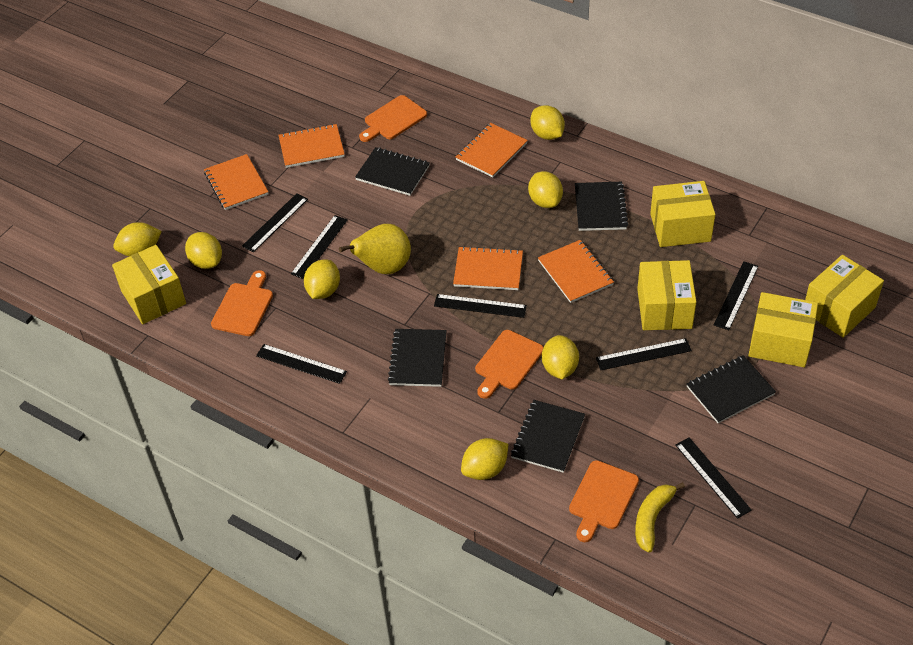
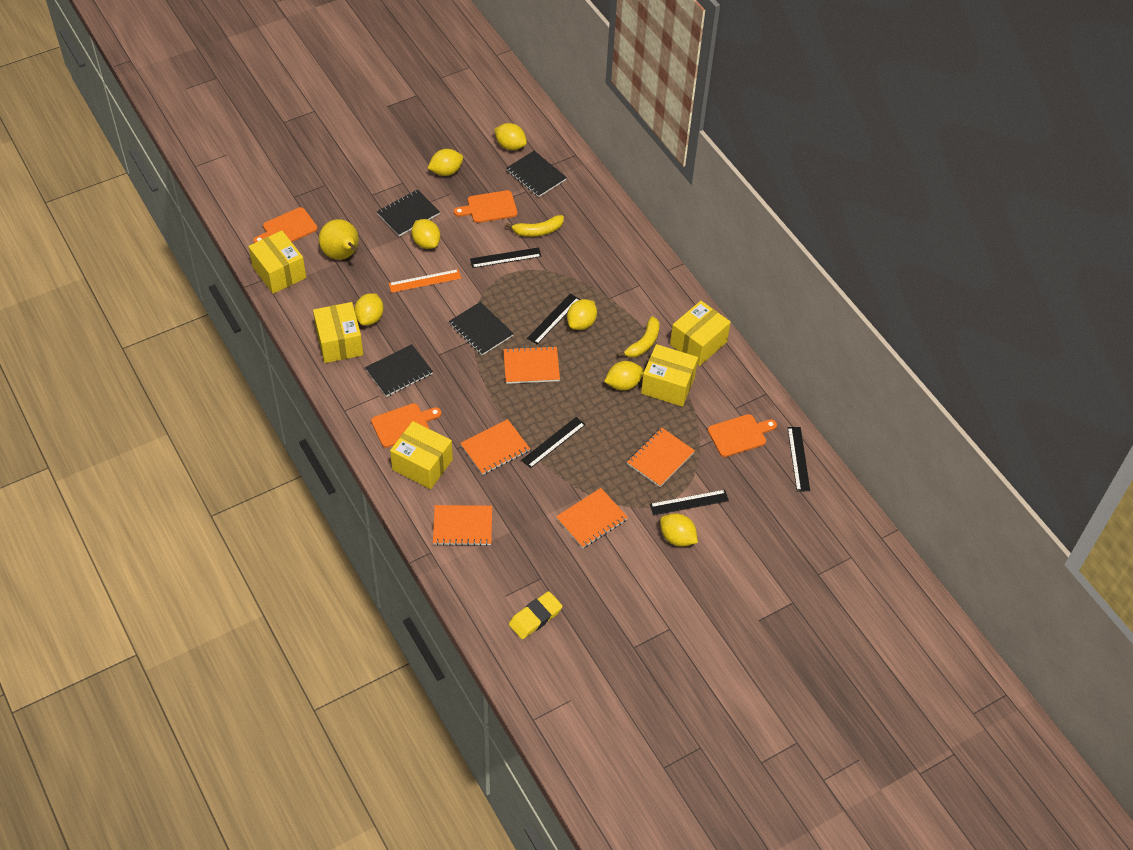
black notebook: 5 -> 4
black ruler: 7 -> 5
orange ruler: 0 -> 1
yellow banana: 1 -> 2
yellow eraser: 0 -> 1

